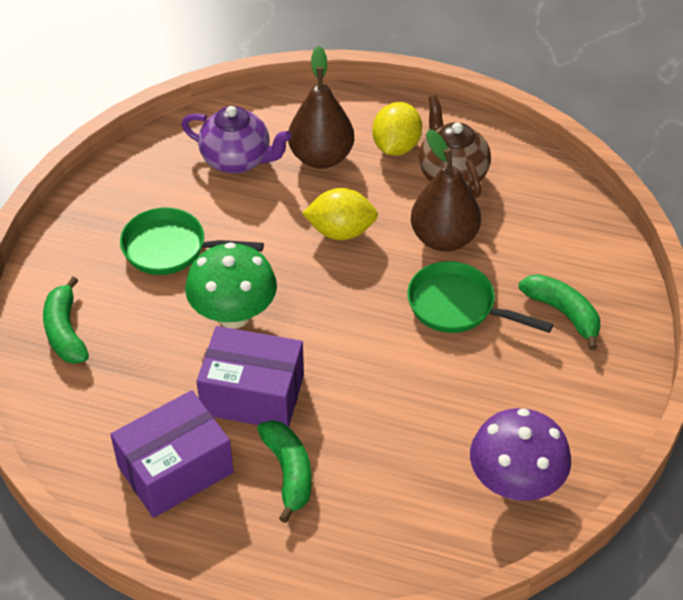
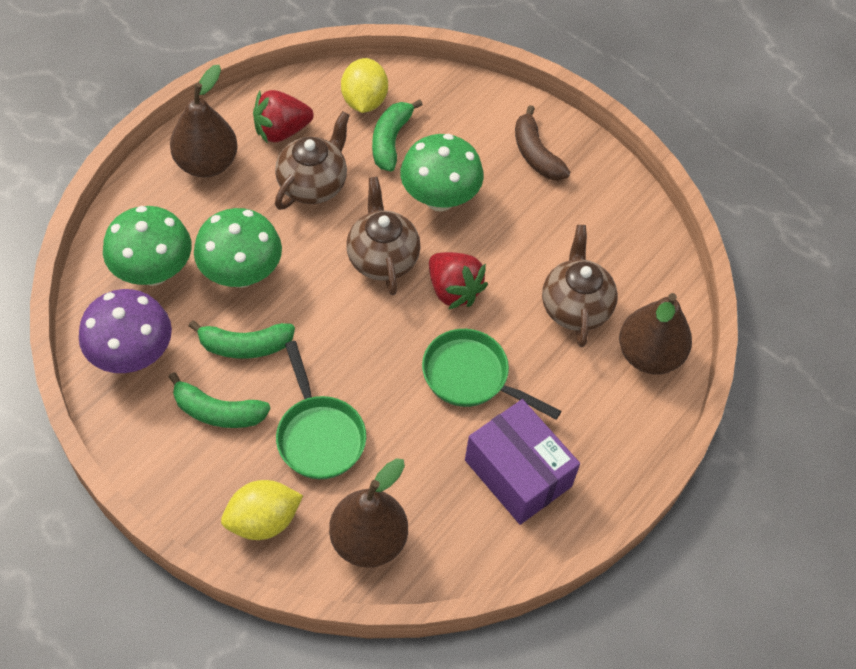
brown banana: 0 -> 1
brown pear: 2 -> 3
brown teapot: 1 -> 3
green mushroom: 1 -> 3
purple box: 2 -> 1
purple teapot: 1 -> 0
red strawberry: 0 -> 2

